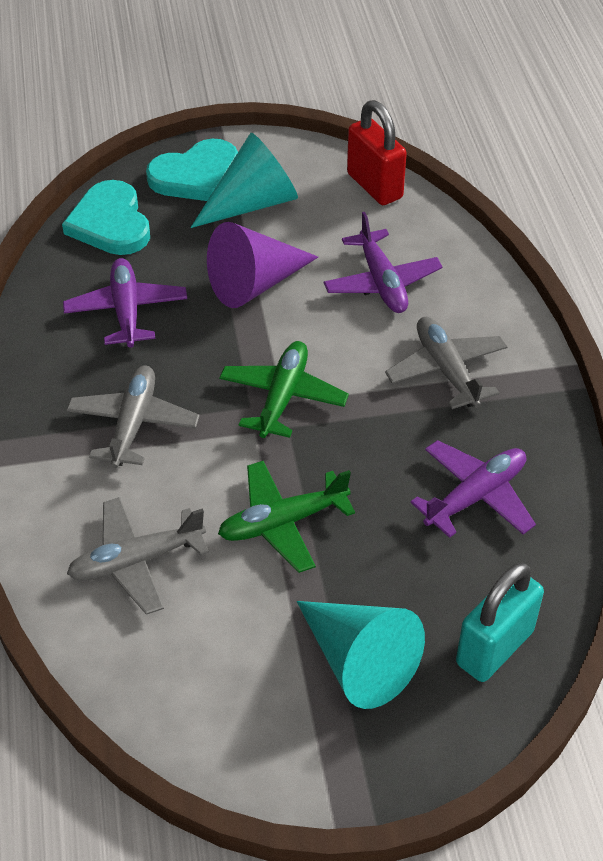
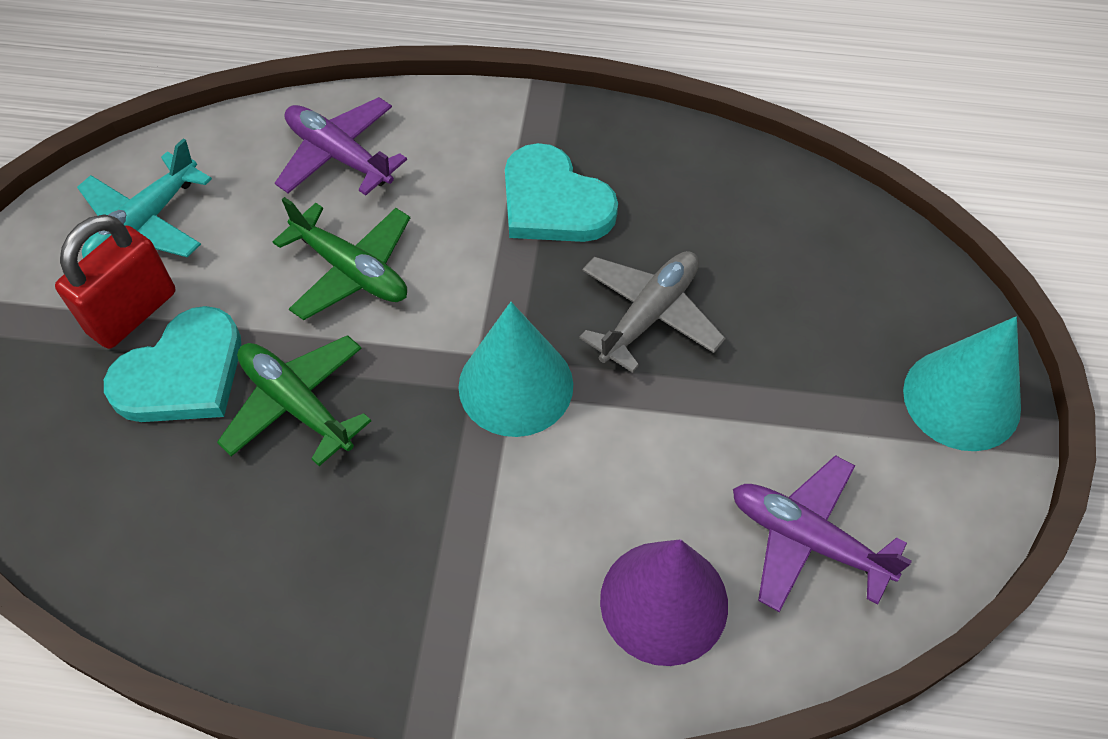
grey plane: 3 -> 1
purple plane: 3 -> 2
turquoise padlock: 1 -> 0
turquoise plane: 0 -> 1

